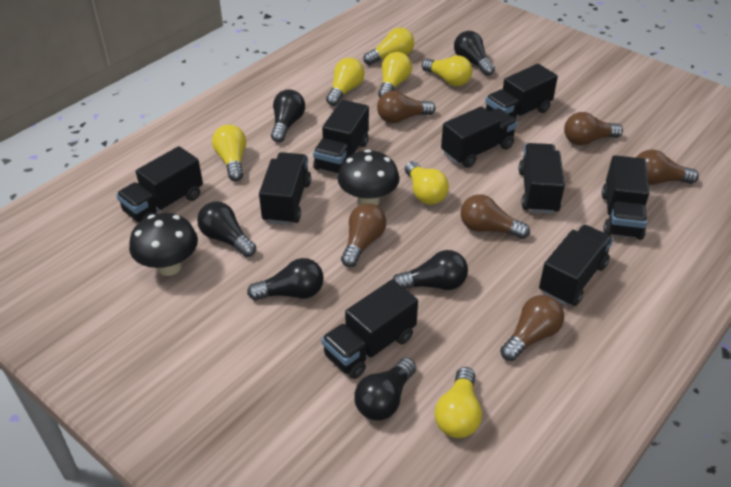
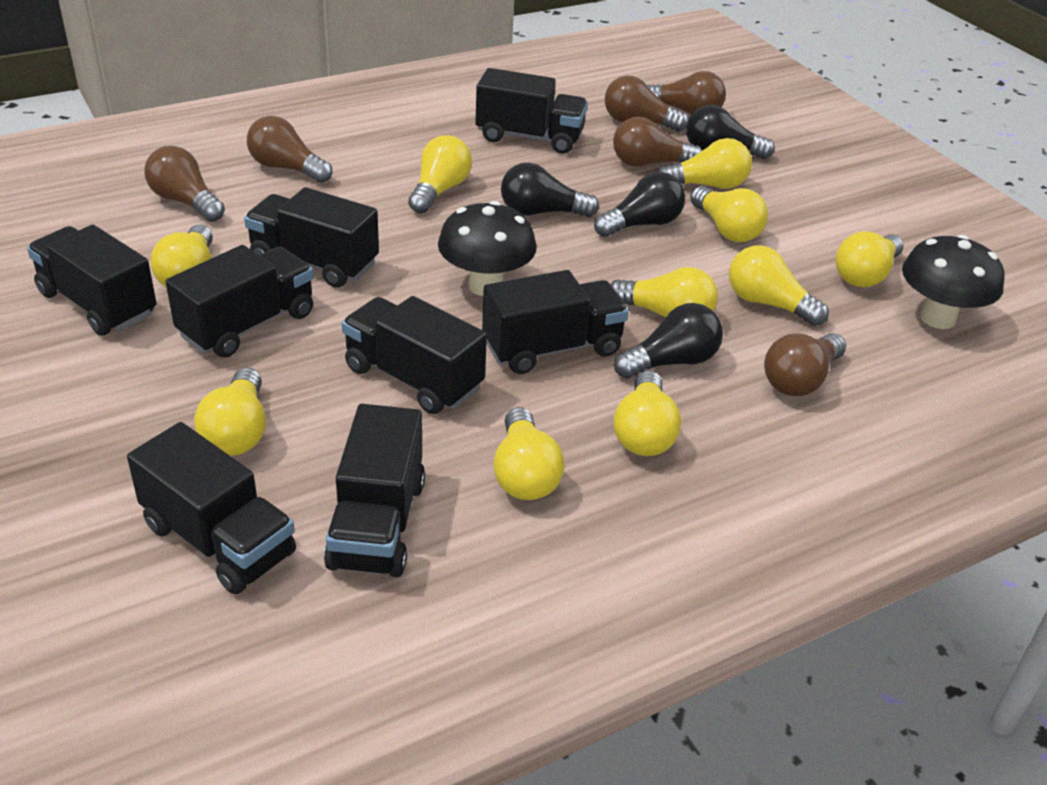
black light bulb: 6 -> 4
black truck: 9 -> 8
yellow light bulb: 7 -> 10

